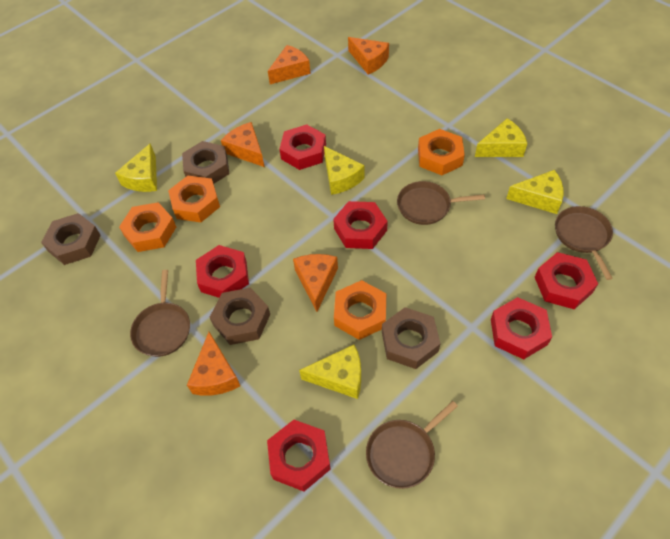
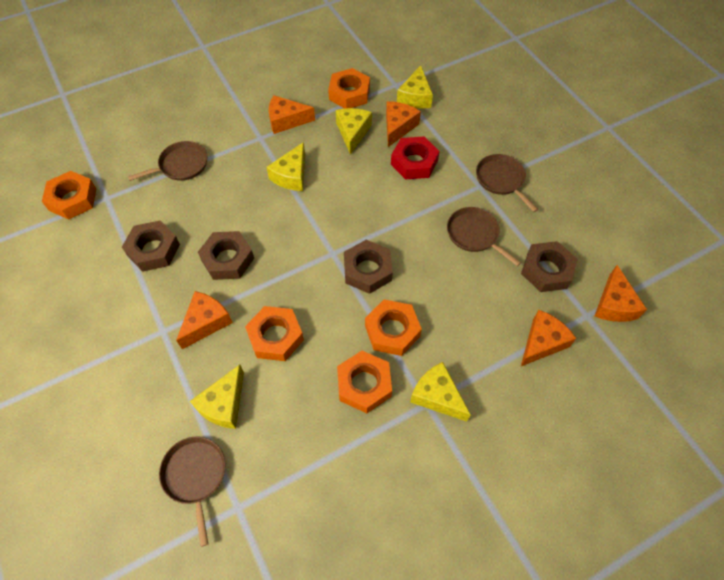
orange nut: 4 -> 5
red nut: 6 -> 1

